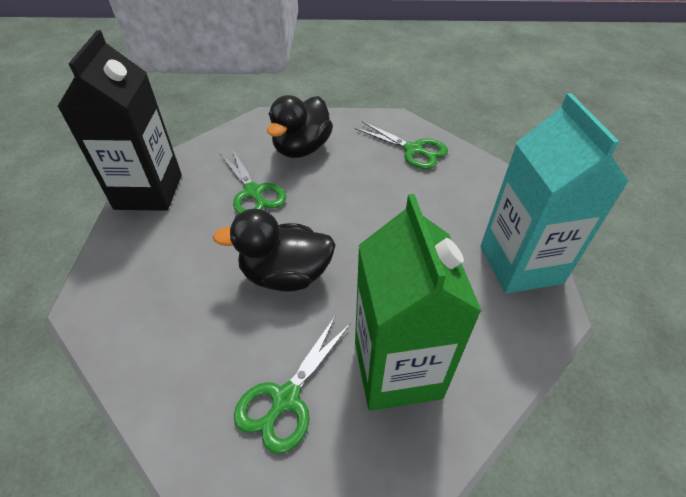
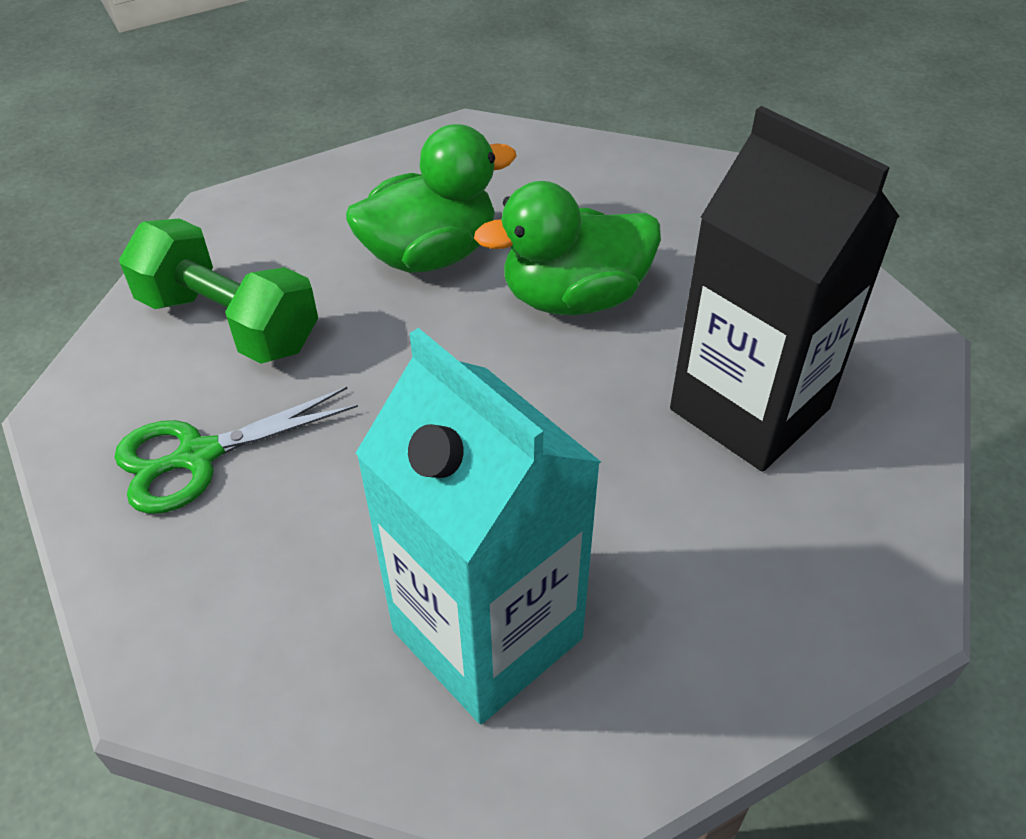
black duck: 2 -> 0
green carton: 1 -> 0
green duck: 0 -> 2
green dumbbell: 0 -> 1
green scissors: 3 -> 1

